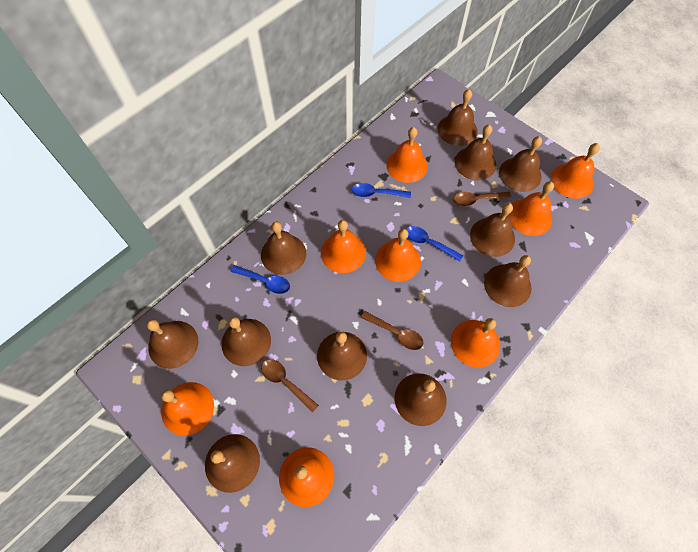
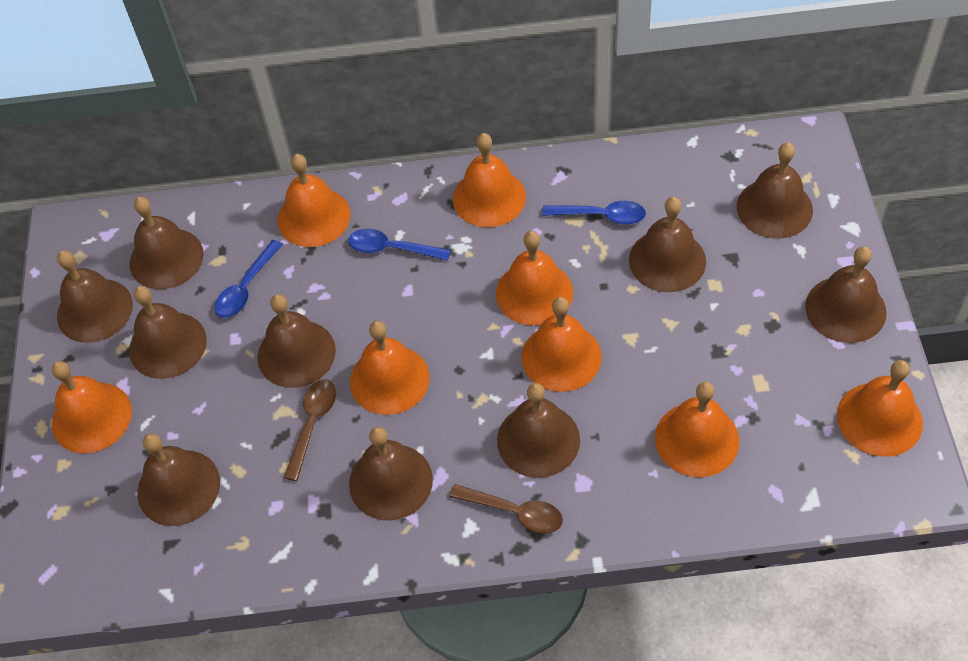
brown bell: 11 -> 10
brown spoon: 3 -> 2

